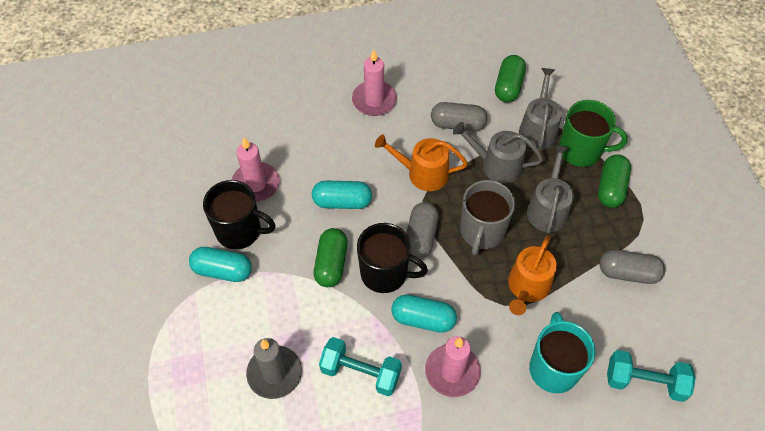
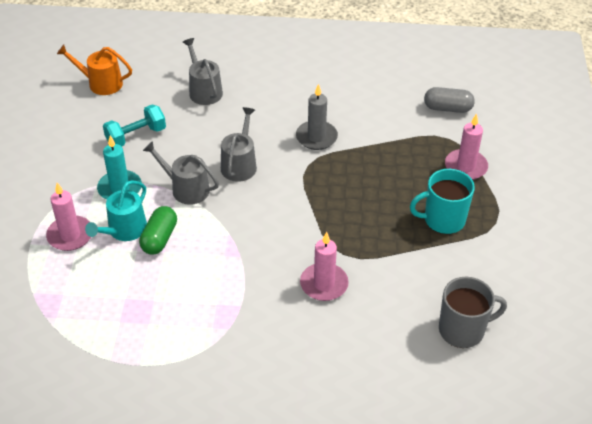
black mug: 2 -> 0
green capsule: 3 -> 1
green mug: 1 -> 0
grey capsule: 3 -> 1
orange watering can: 2 -> 1
turquoise candle: 0 -> 1
turquoise capsule: 3 -> 0
turquoise dumbbell: 2 -> 1
turquoise watering can: 0 -> 1

